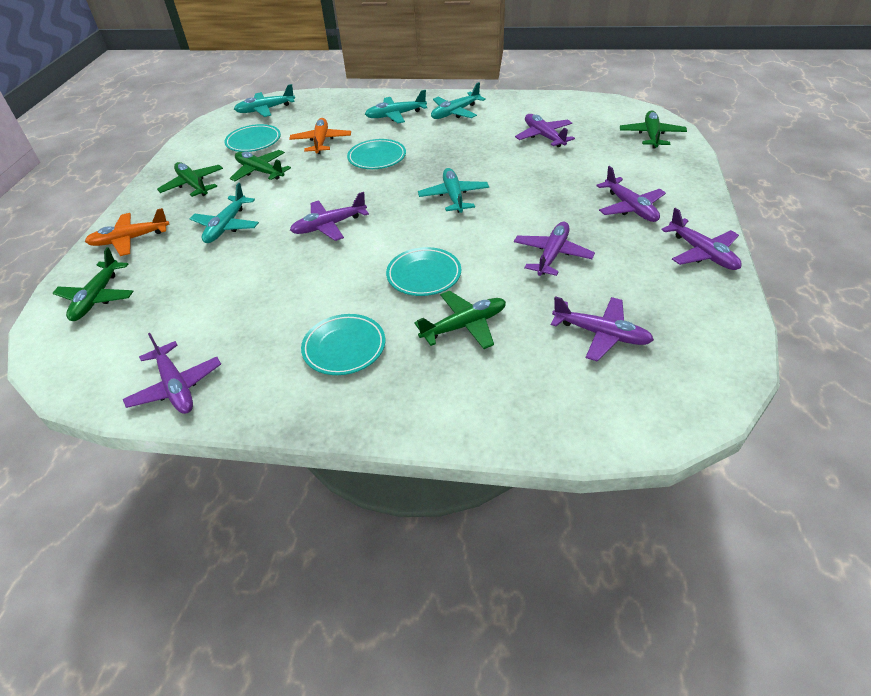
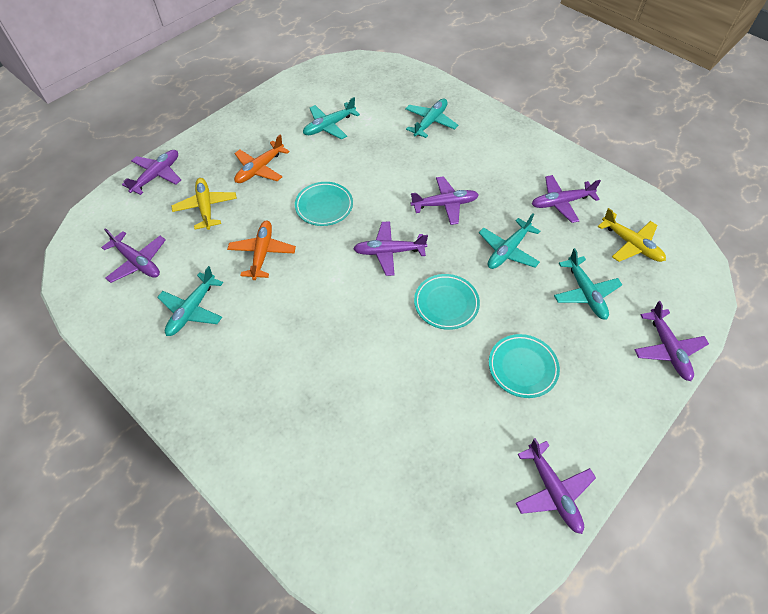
green plane: 5 -> 0
turquoise plate: 4 -> 3
yellow plane: 0 -> 2

